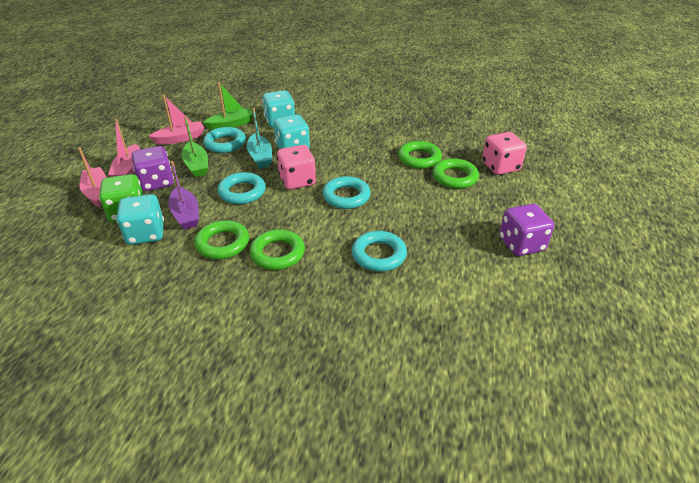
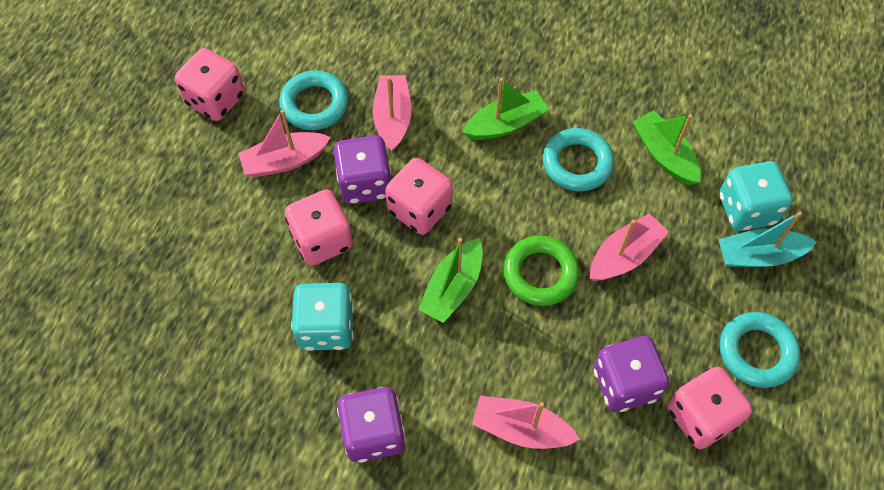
green boat: 2 -> 3
green dice: 1 -> 0
green ring: 4 -> 1
pink boat: 3 -> 4
pink dice: 2 -> 4
purple boat: 1 -> 0
purple dice: 2 -> 3
turquoise dice: 3 -> 2
turquoise ring: 4 -> 3

